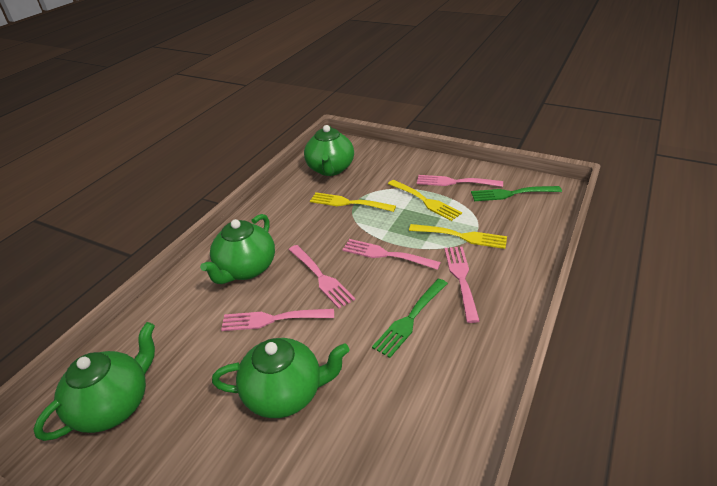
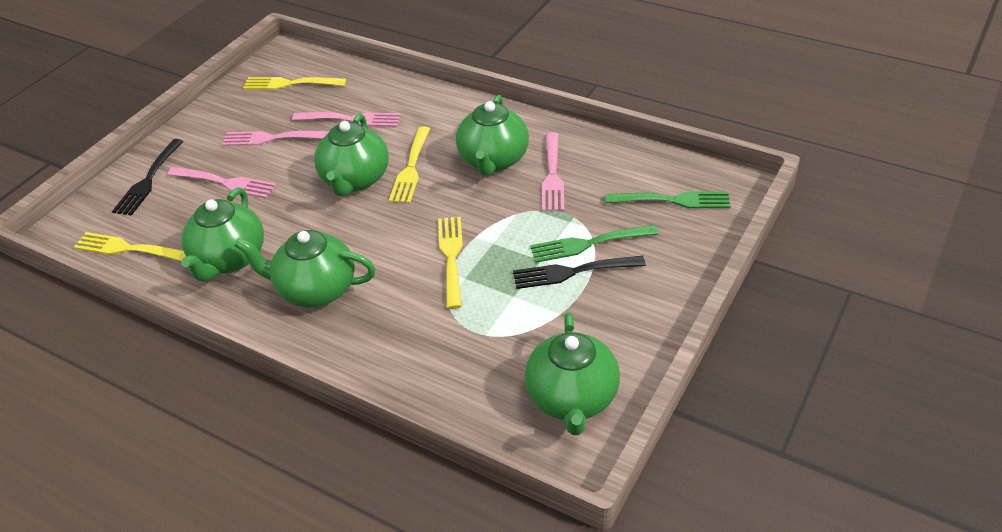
black fork: 0 -> 2
green teapot: 4 -> 5
pink fork: 5 -> 4
yellow fork: 3 -> 4

